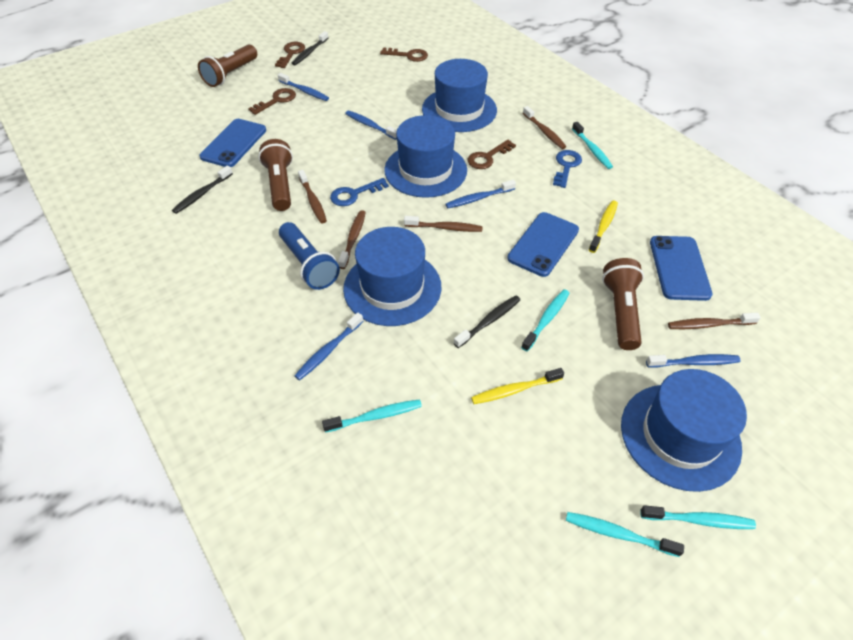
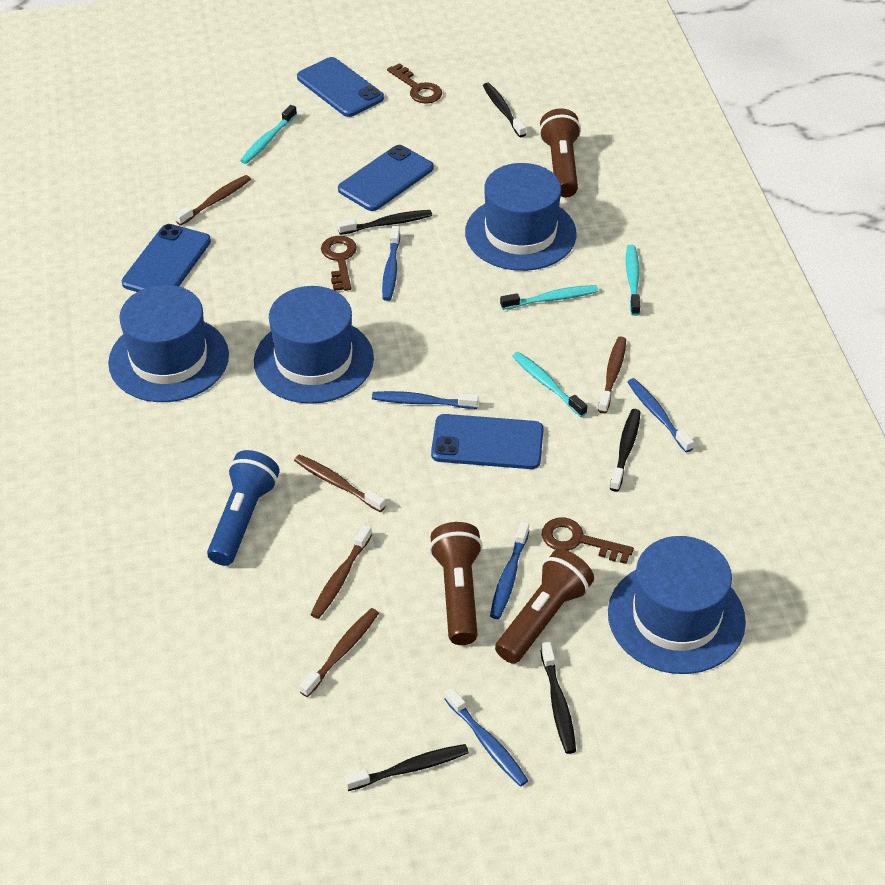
black toothbrush: 3 -> 5
blue key: 2 -> 0
blue phone: 3 -> 4
brown key: 4 -> 3
turquoise toothbrush: 5 -> 4
yellow toothbrush: 2 -> 0

